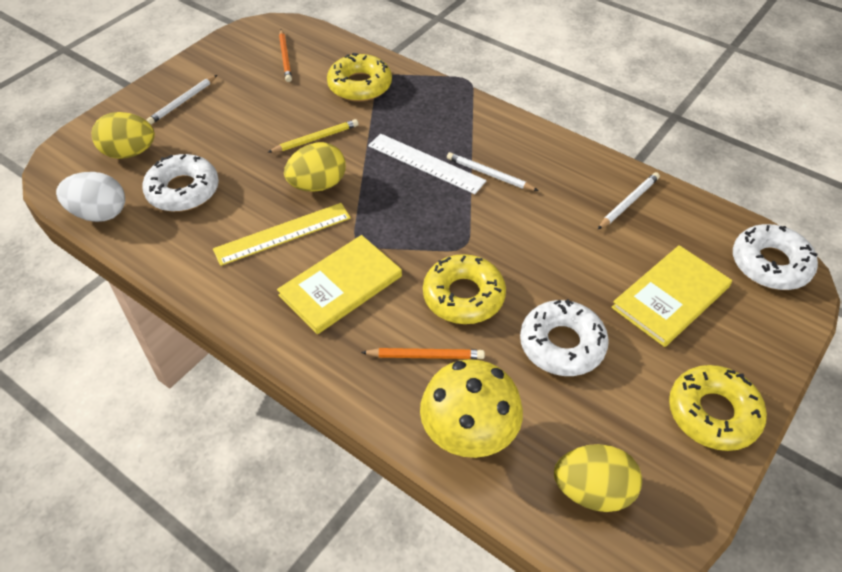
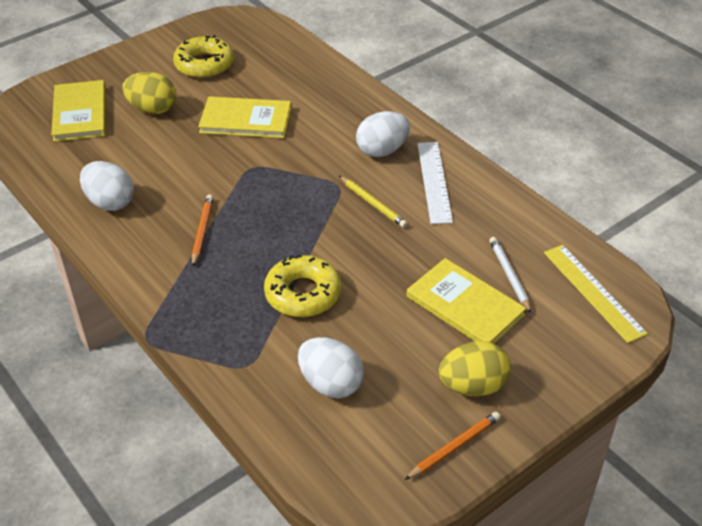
white donut: 3 -> 0
white egg: 1 -> 3
white pencil: 3 -> 1
yellow book: 2 -> 3
yellow donut: 3 -> 2
yellow egg: 3 -> 2
yellow mushroom: 1 -> 0

